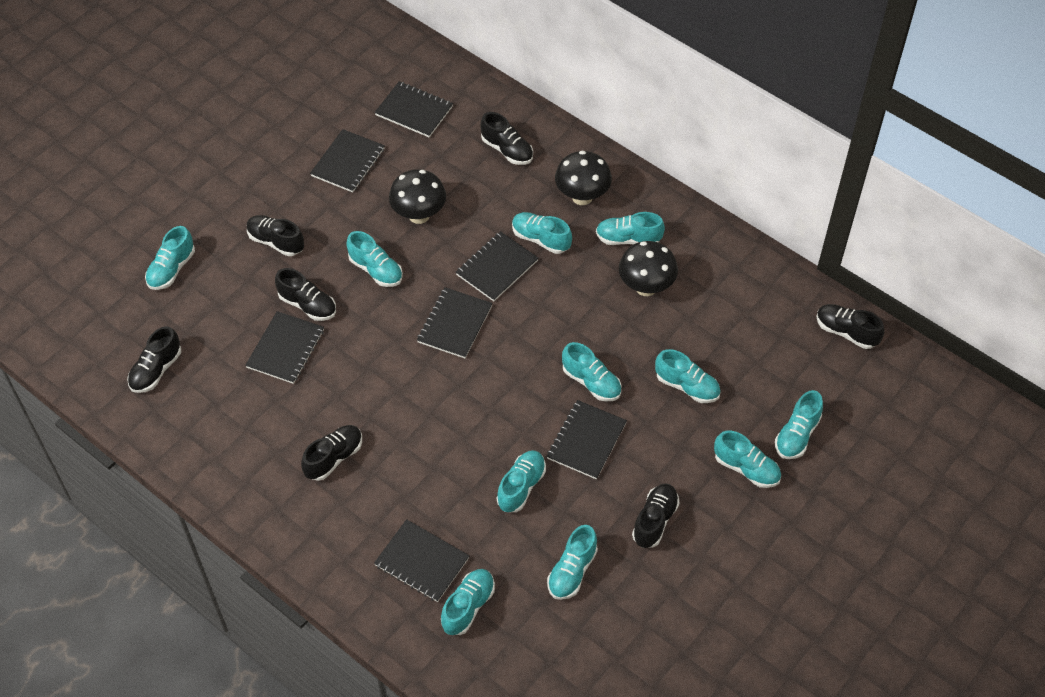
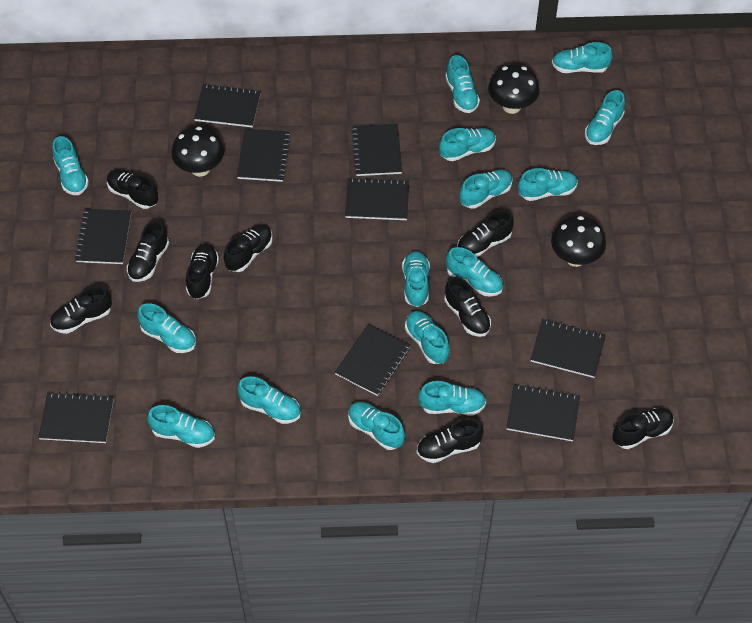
black notebook: 7 -> 9
black shoe: 7 -> 9
turquoise shoe: 11 -> 15

